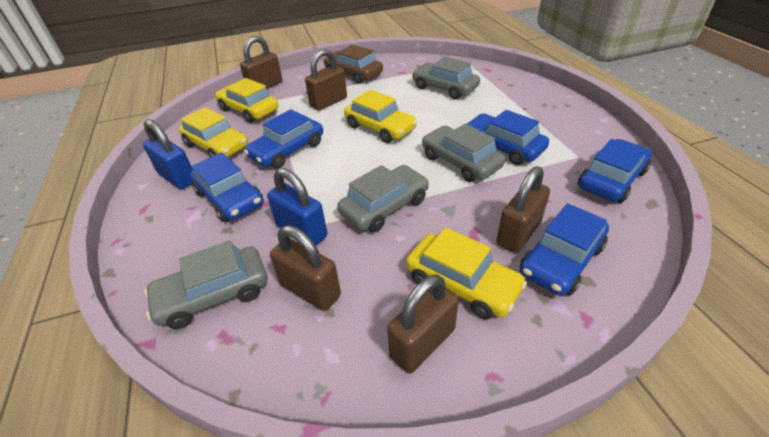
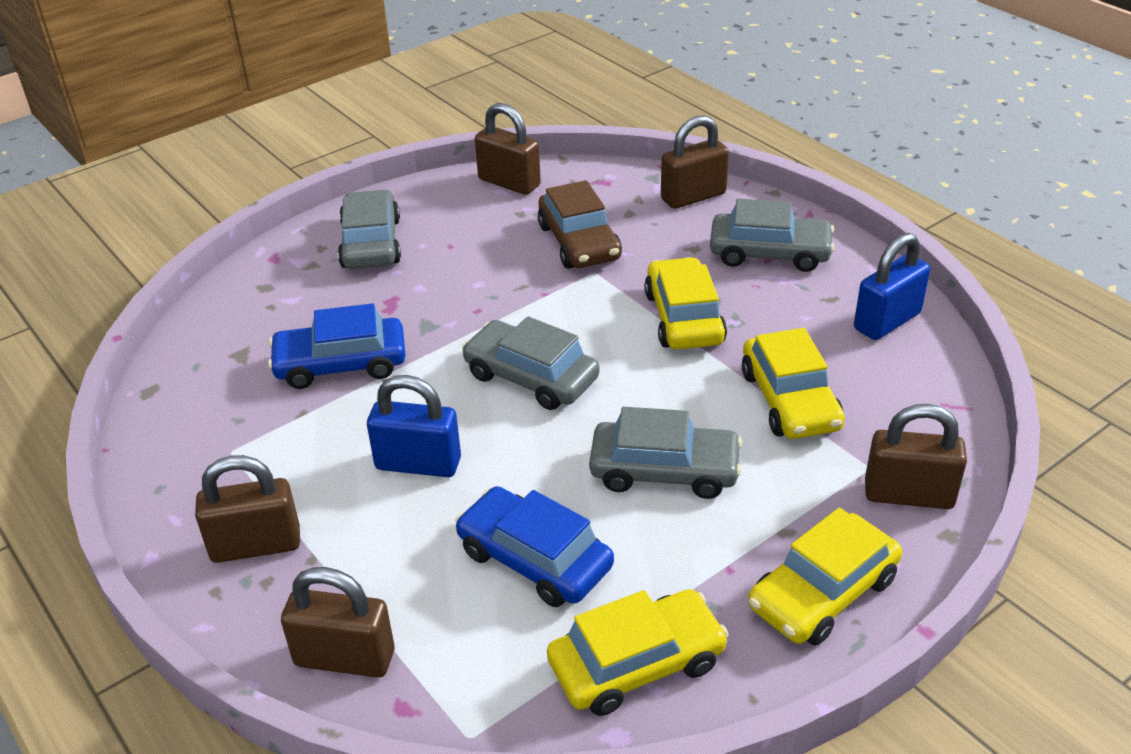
blue car: 5 -> 2

